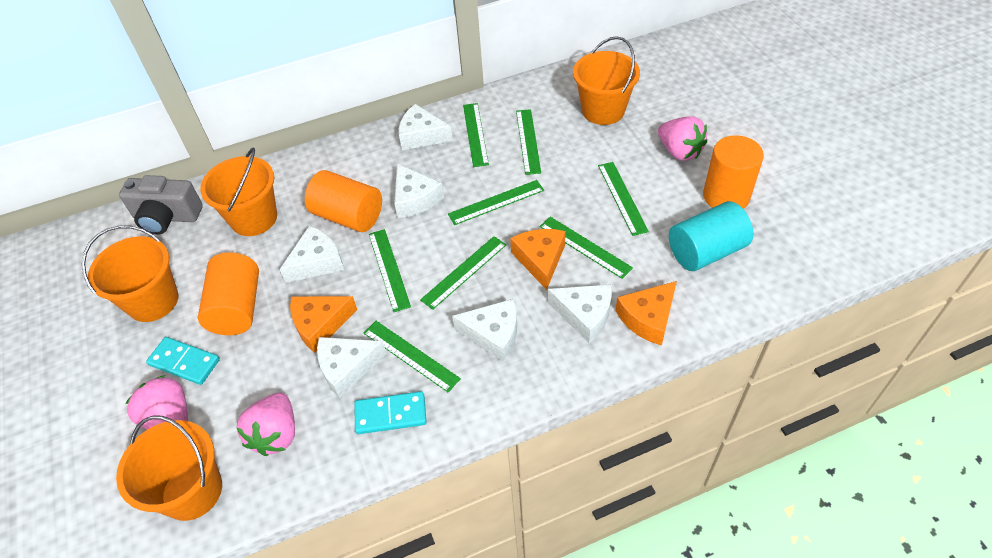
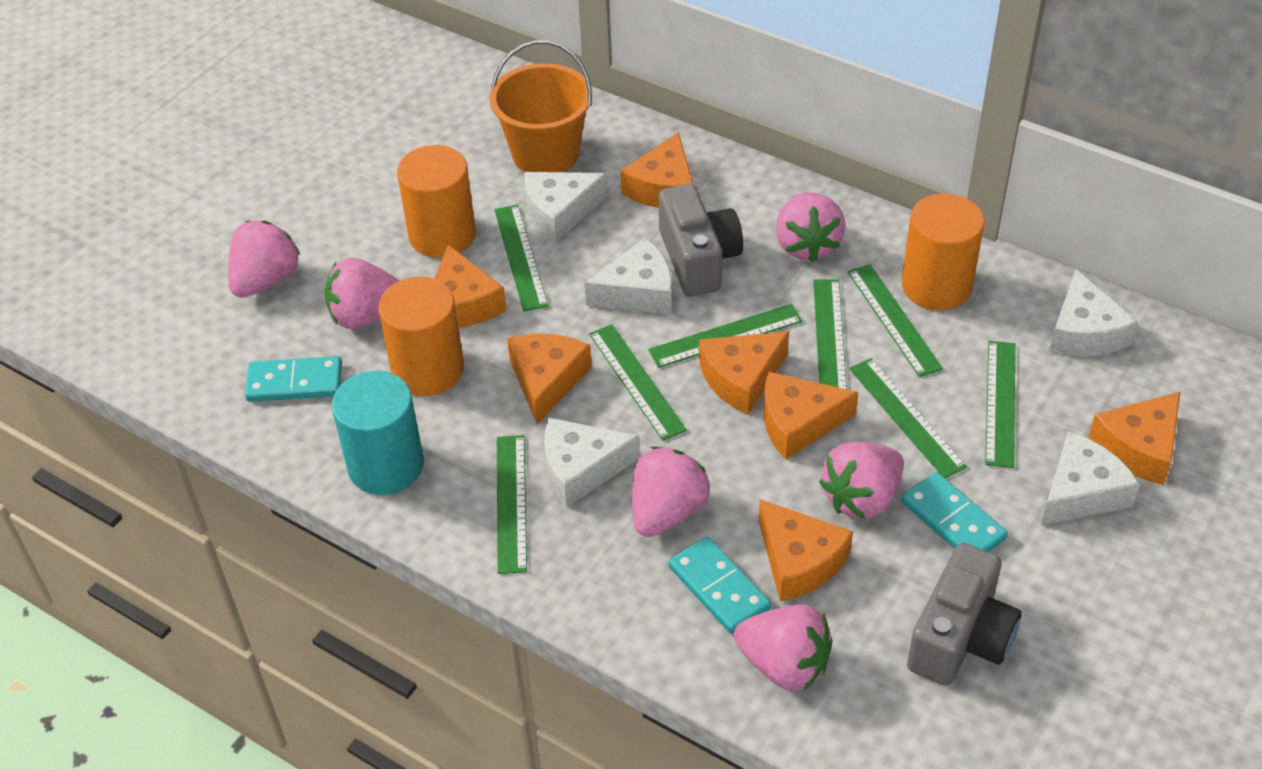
grey camera: 1 -> 2
orange bucket: 4 -> 1
orange cheese: 3 -> 7
pink strawberry: 3 -> 6
turquoise domino: 2 -> 3
white cheese: 6 -> 5

